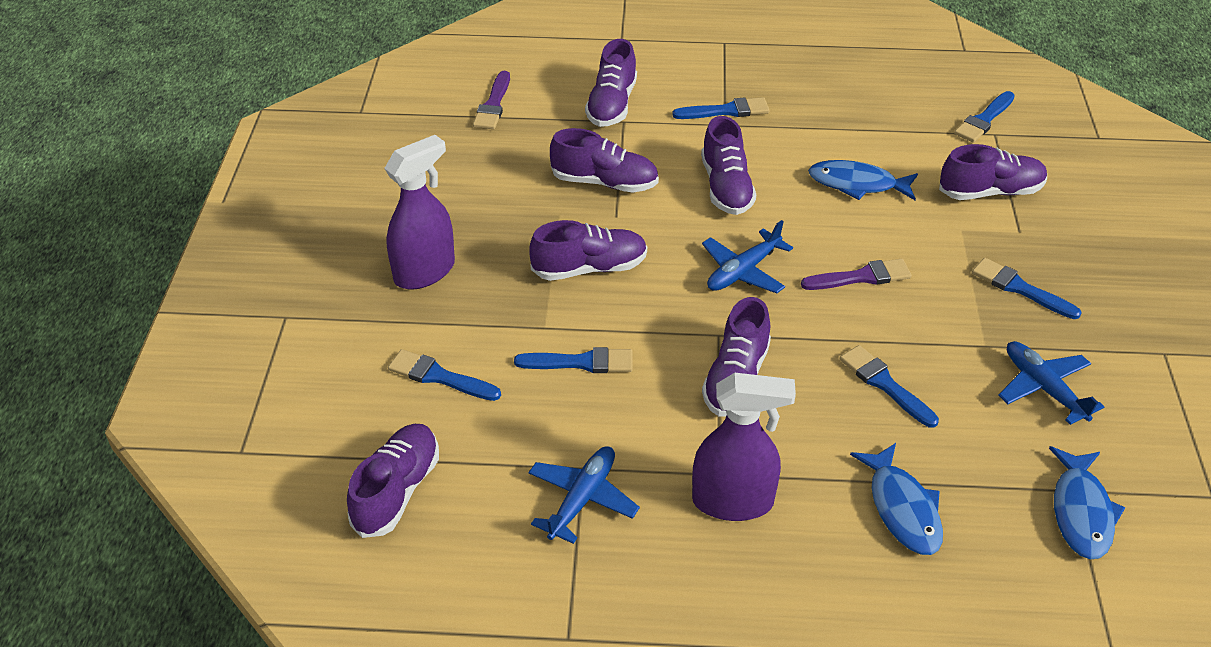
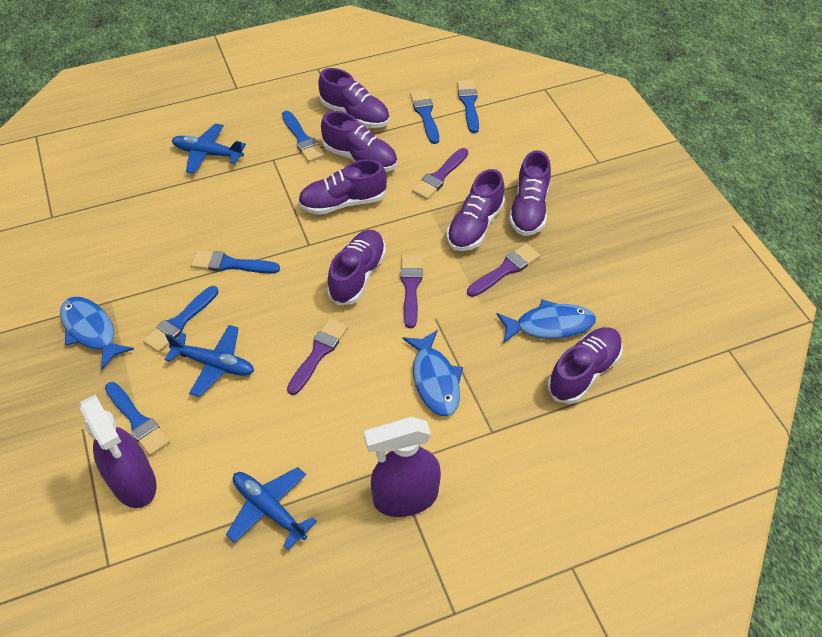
purple brush: 2 -> 4

